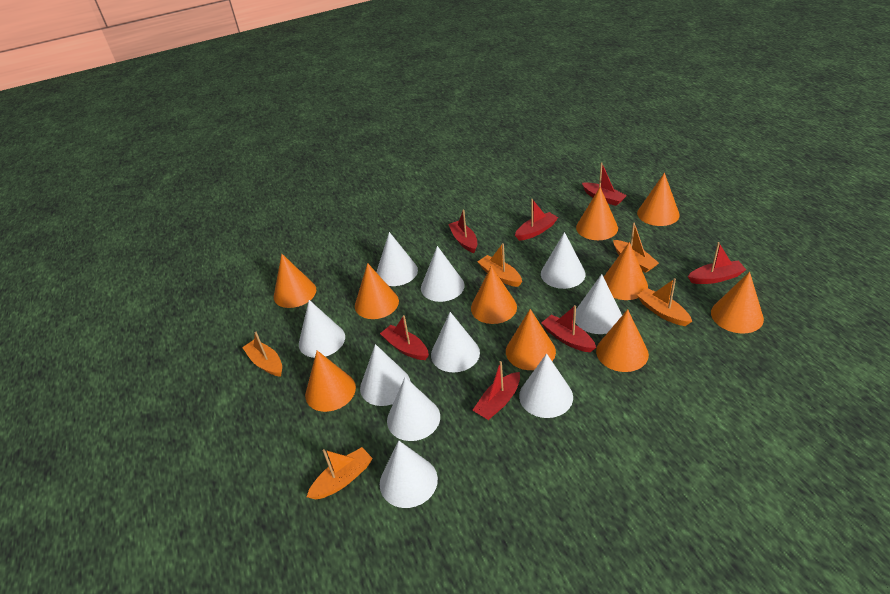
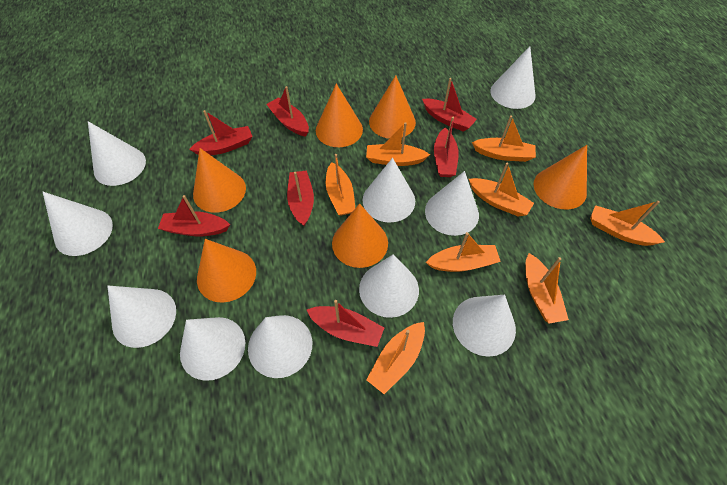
orange boat: 5 -> 8
orange cone: 10 -> 6

